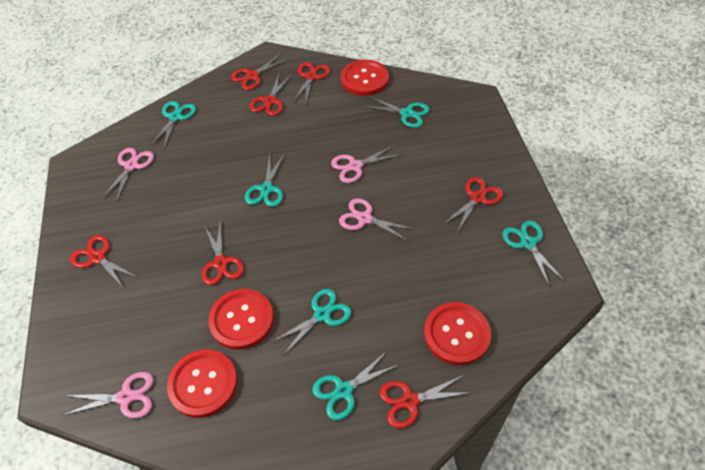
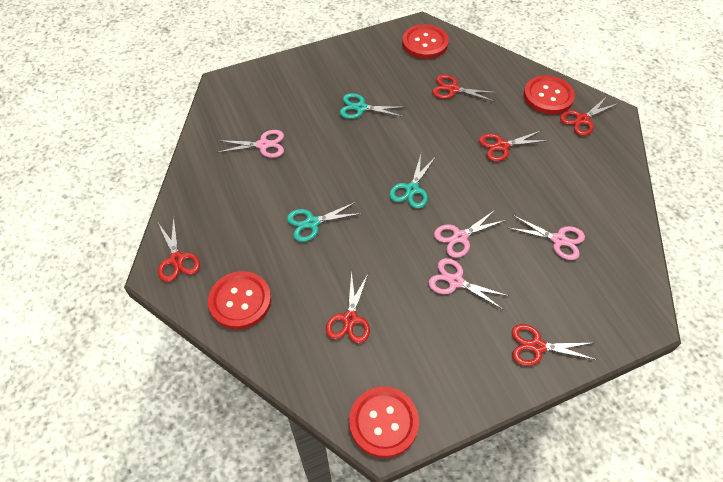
red scissors: 7 -> 6
turquoise scissors: 6 -> 3

